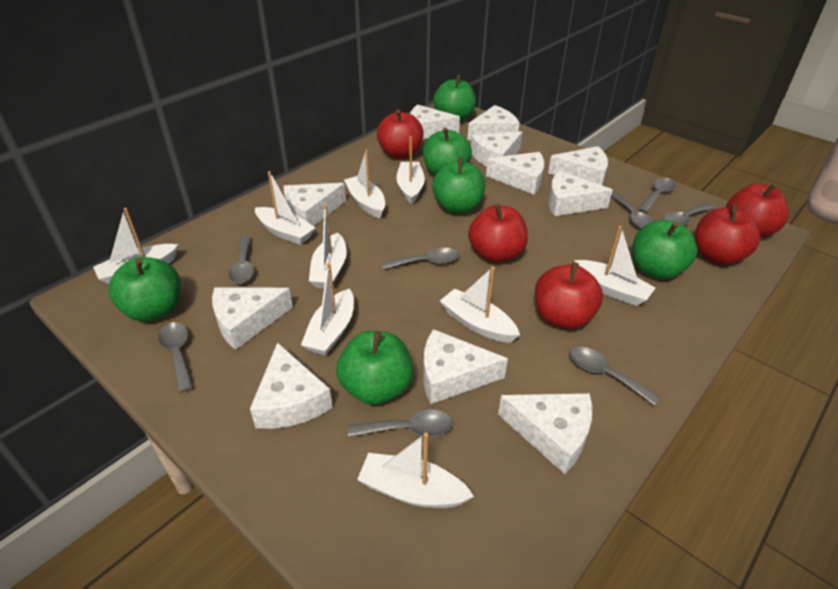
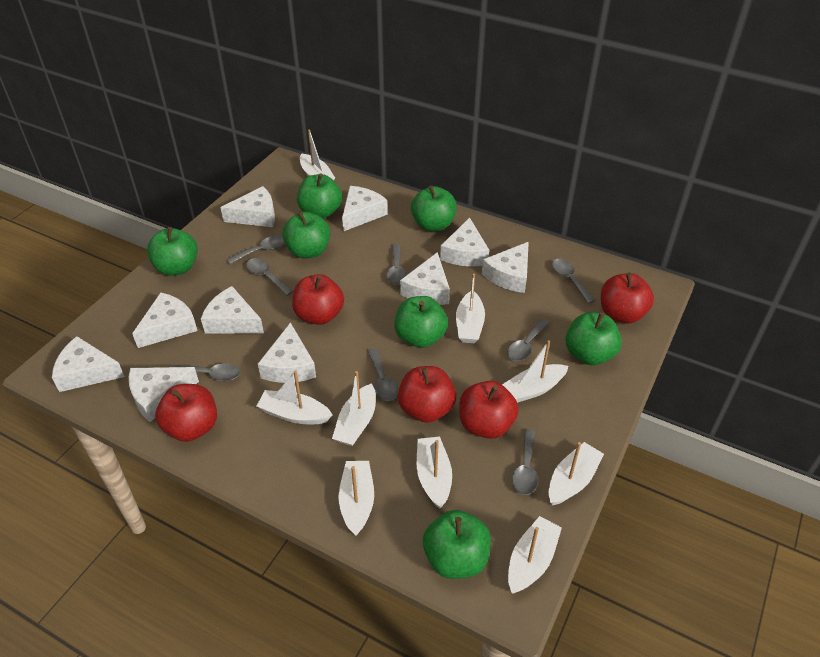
green apple: 6 -> 7
white cheese: 11 -> 10

